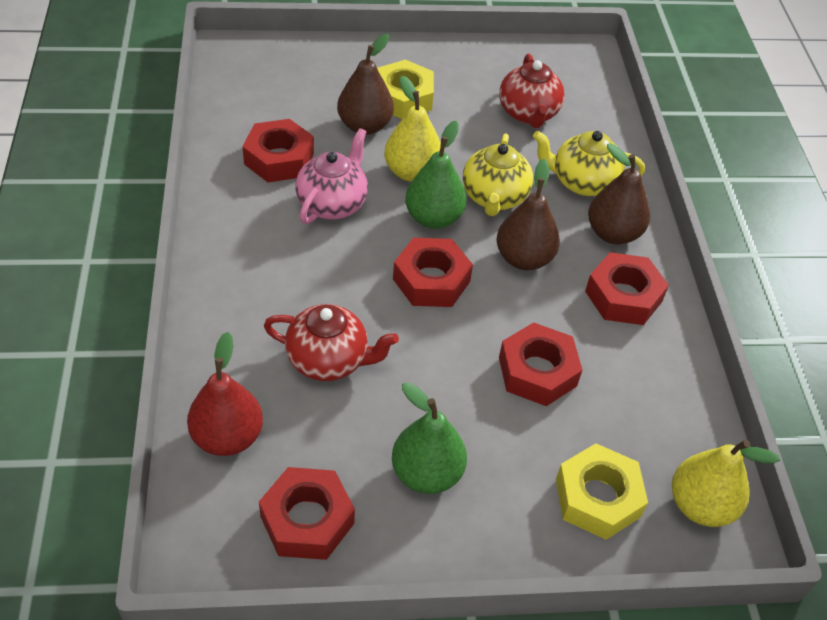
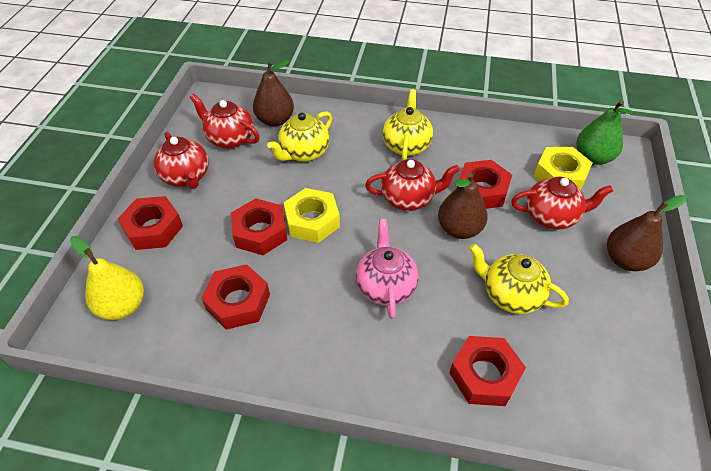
green pear: 2 -> 1
red pear: 1 -> 0
red teapot: 2 -> 4
yellow pear: 2 -> 1
yellow teapot: 2 -> 3

